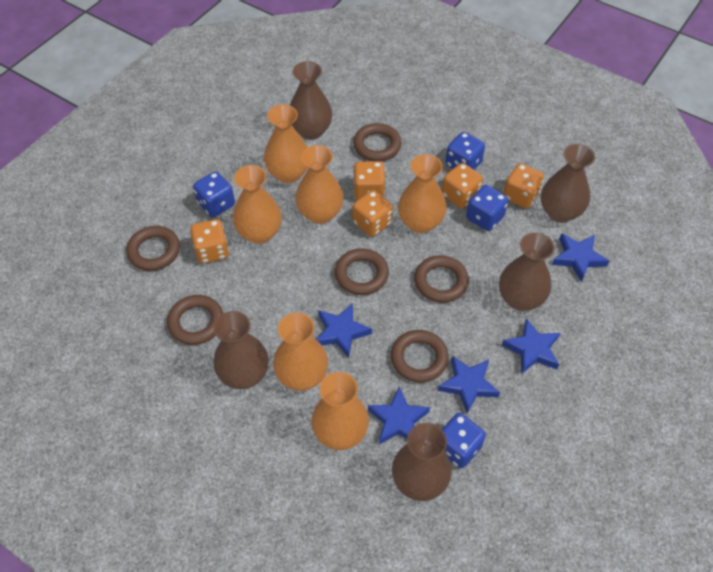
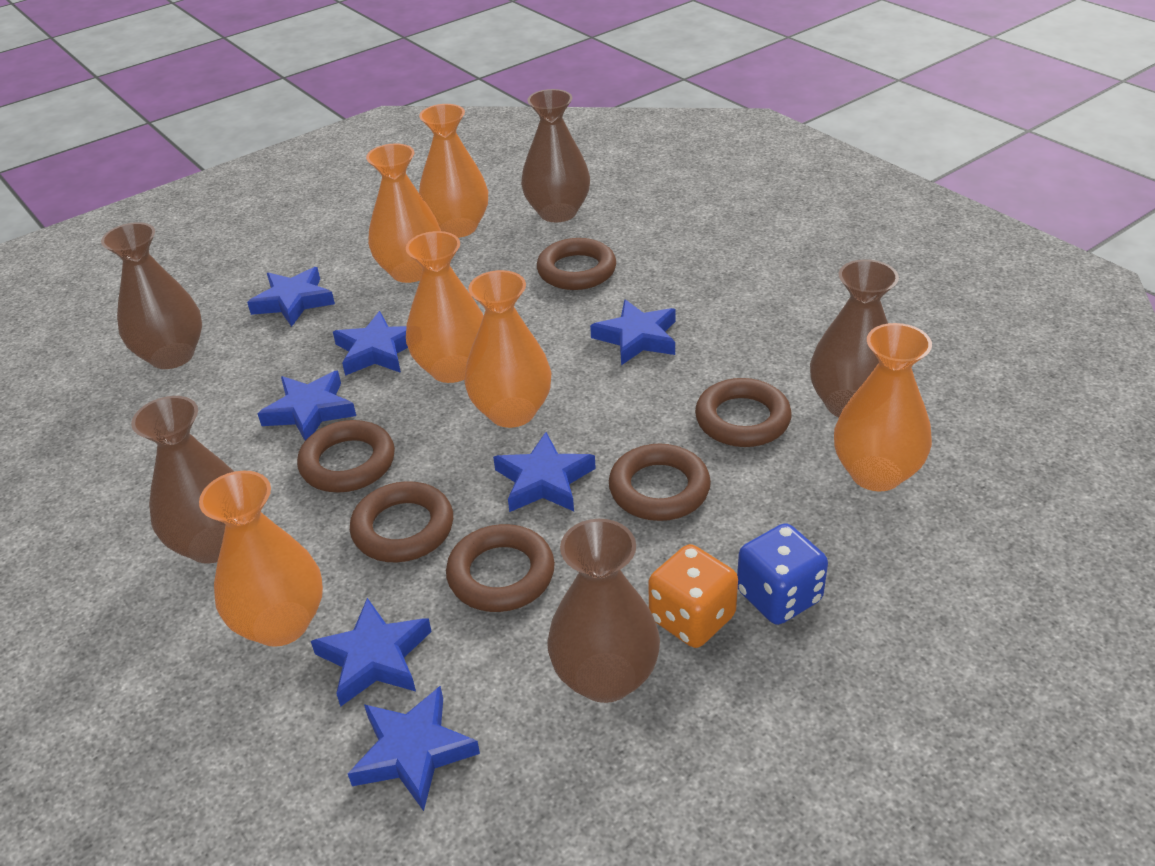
blue dice: 4 -> 1
blue star: 5 -> 7
orange dice: 5 -> 1

